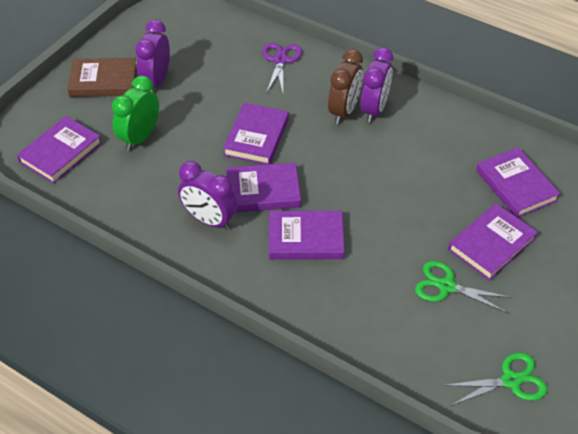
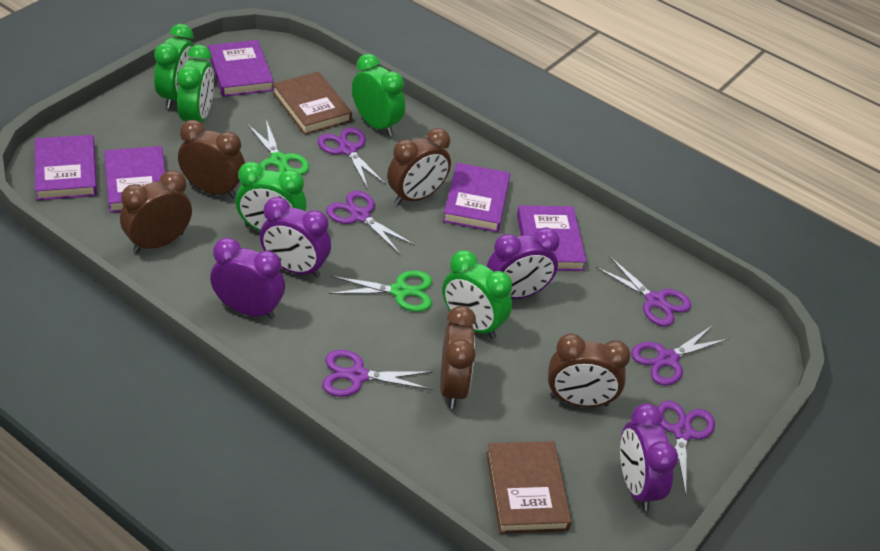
brown book: 1 -> 2
brown clock: 1 -> 5
green clock: 1 -> 5
purple book: 6 -> 5
purple clock: 3 -> 4
purple scissors: 1 -> 6

